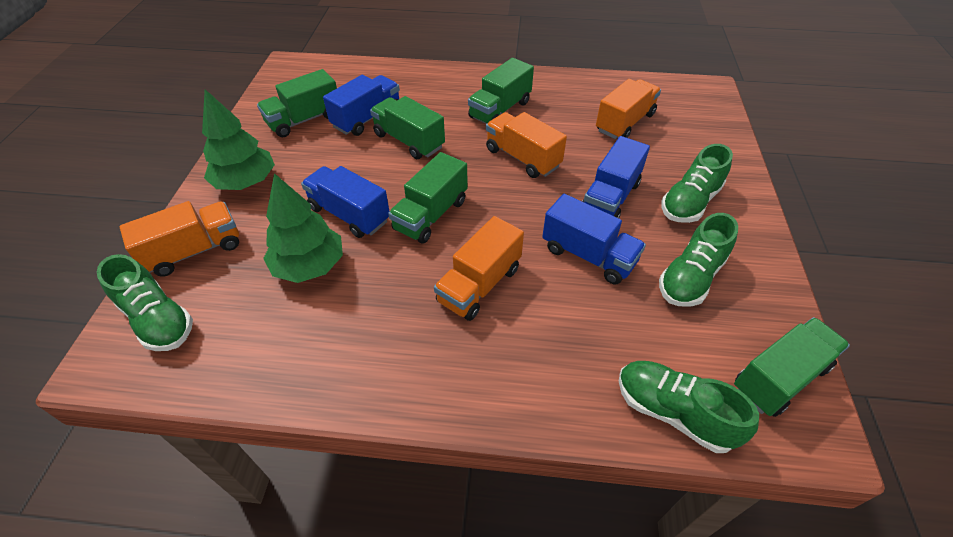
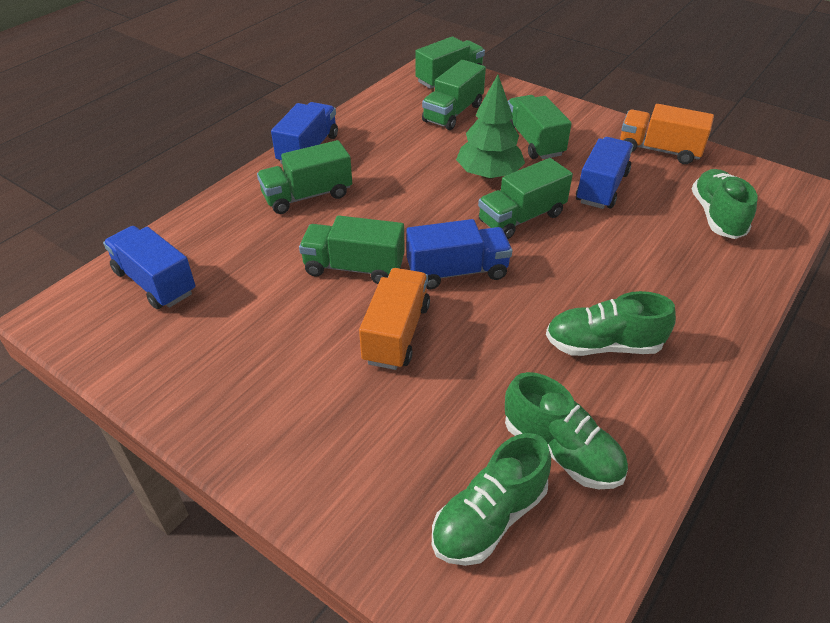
green tree: 2 -> 1
green truck: 5 -> 6
orange truck: 4 -> 2

